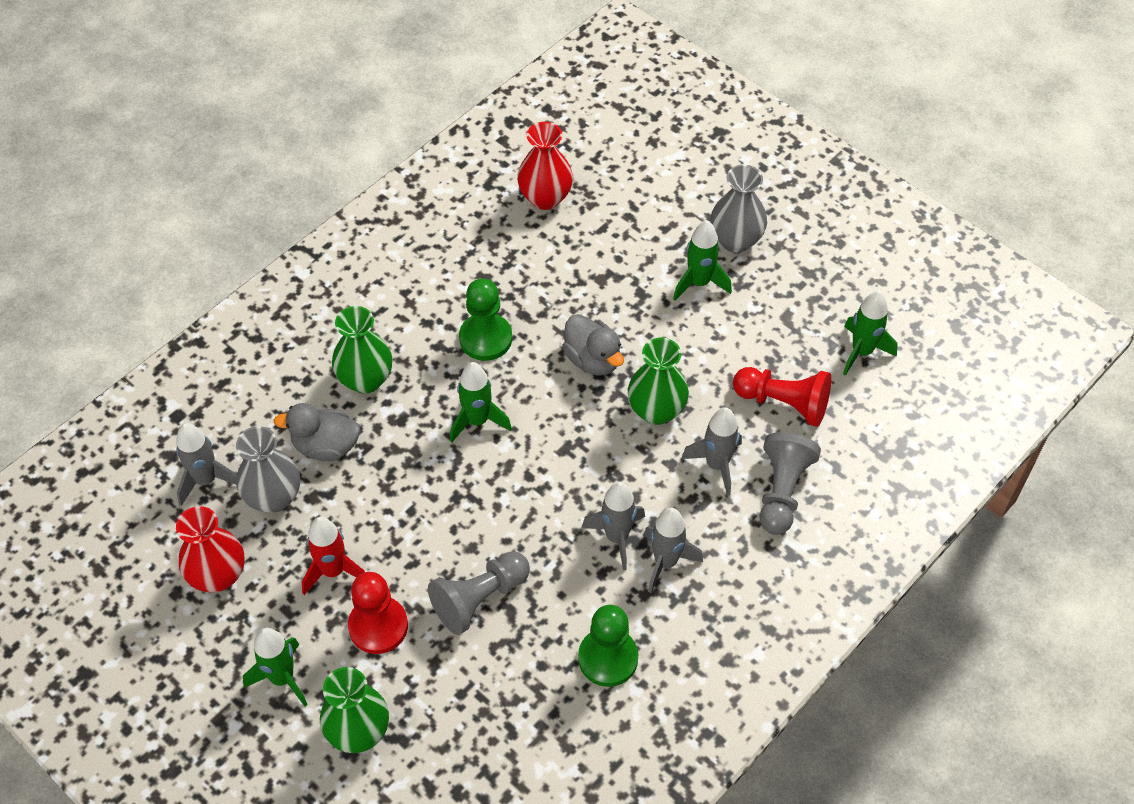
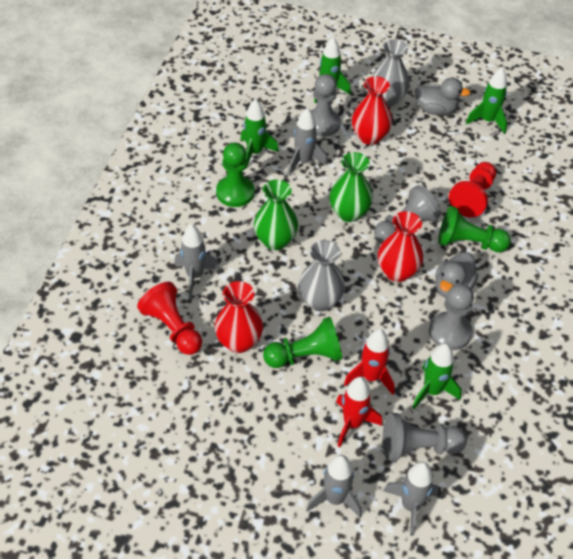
green pawn: 2 -> 3
green vase: 3 -> 2
grey pawn: 2 -> 4
red rocket: 1 -> 2
red vase: 2 -> 3

